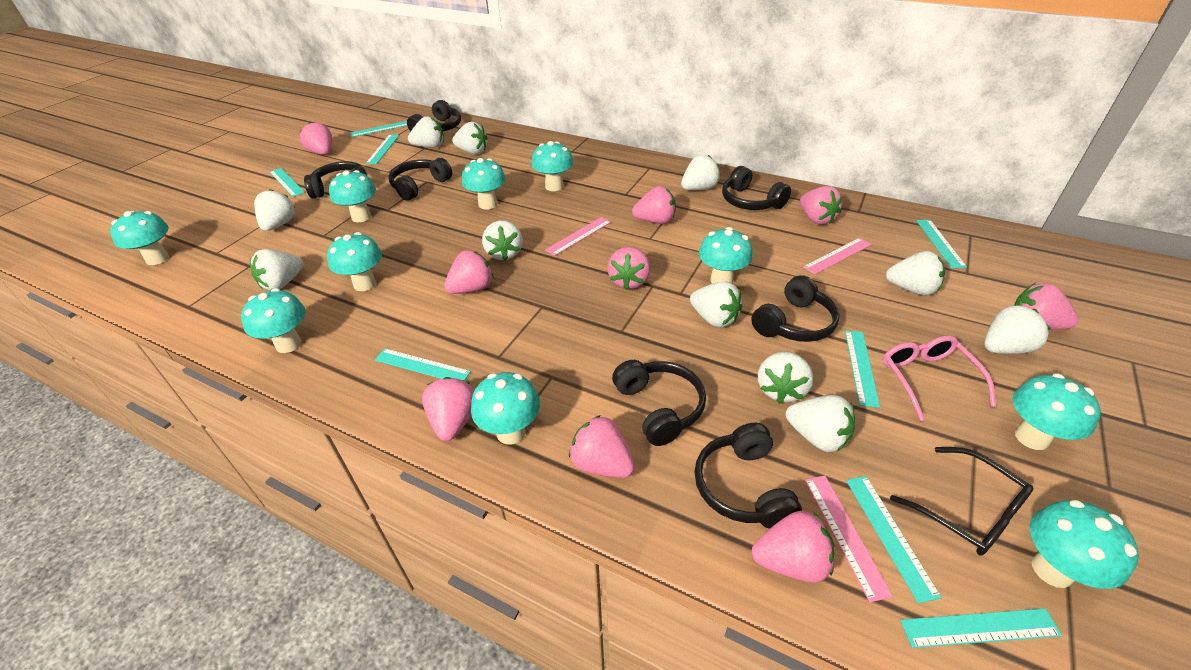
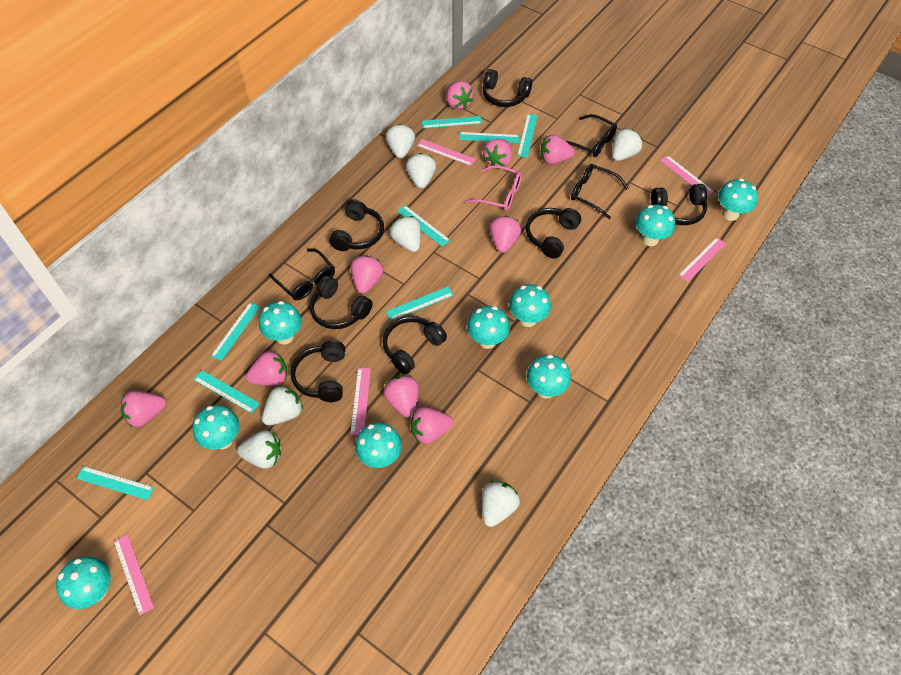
black glasses: 1 -> 3
pink ruler: 3 -> 5
turquoise mushroom: 10 -> 9
white strawberry: 11 -> 7

